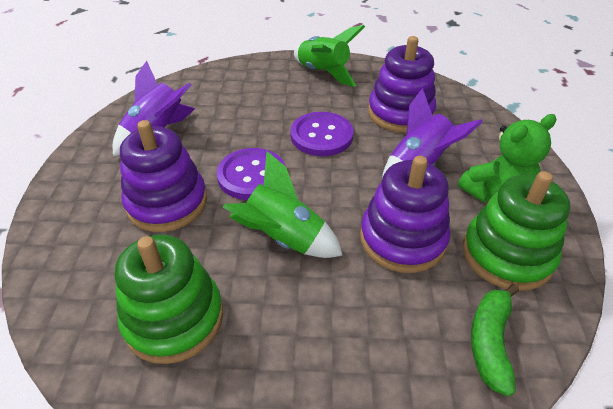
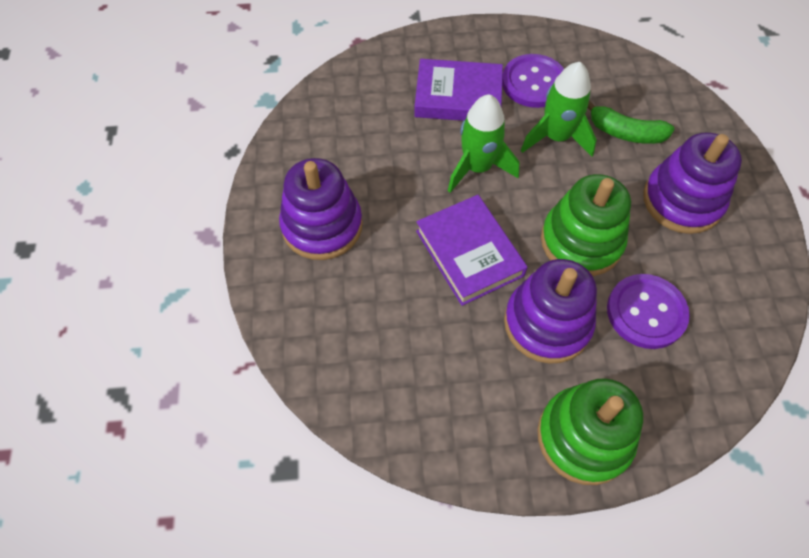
green teddy bear: 1 -> 0
purple book: 0 -> 2
purple rocket: 2 -> 0

